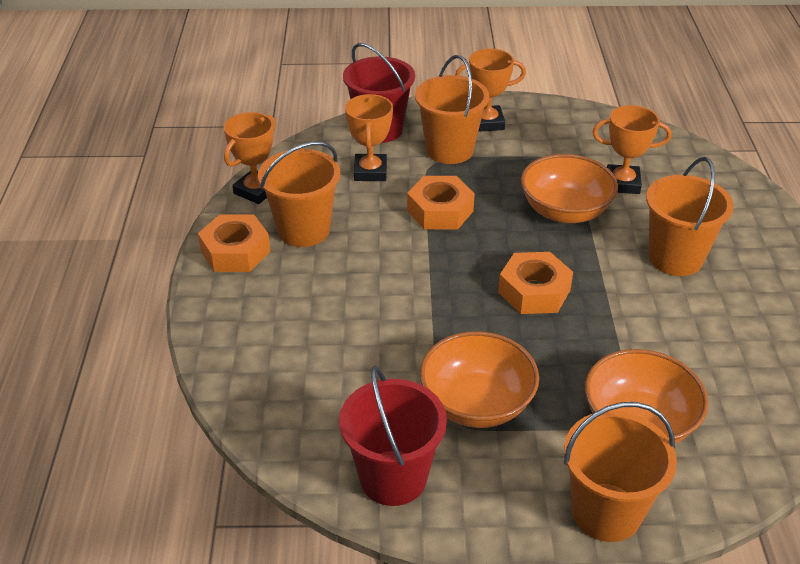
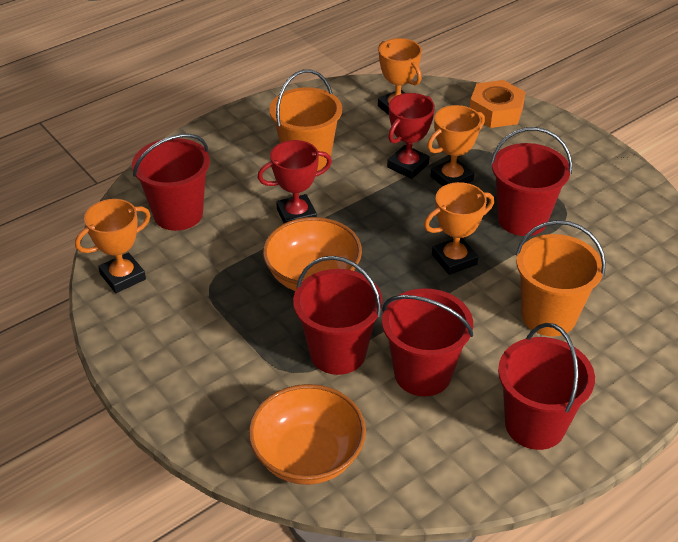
orange bowl: 3 -> 2
orange bucket: 4 -> 2
orange nut: 3 -> 1
red bucket: 2 -> 5
red trophy: 0 -> 2

